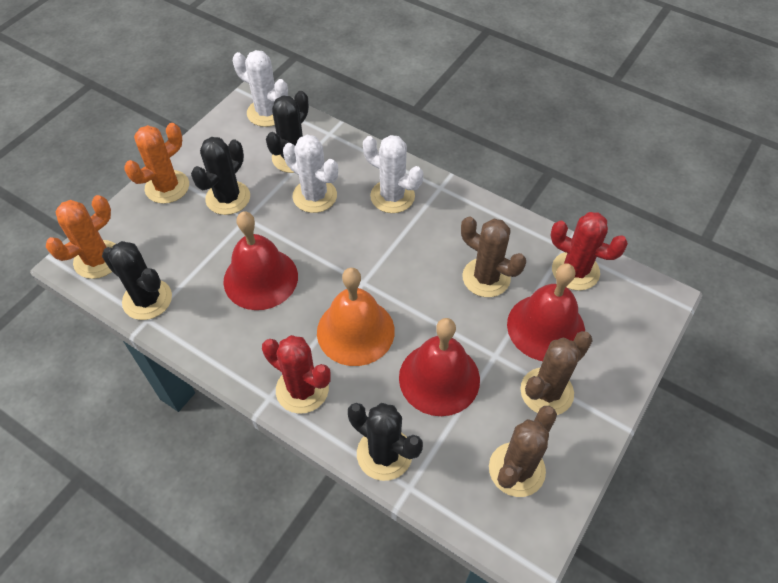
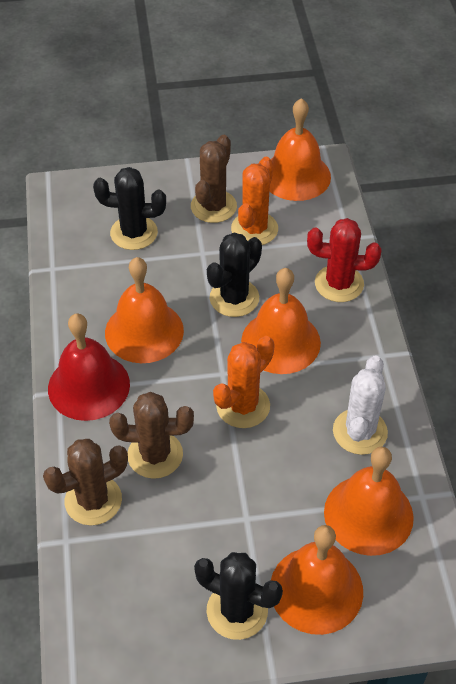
black cactus: 4 -> 3
orange bell: 1 -> 5
red bell: 3 -> 1
red cactus: 2 -> 1
white cactus: 3 -> 1

